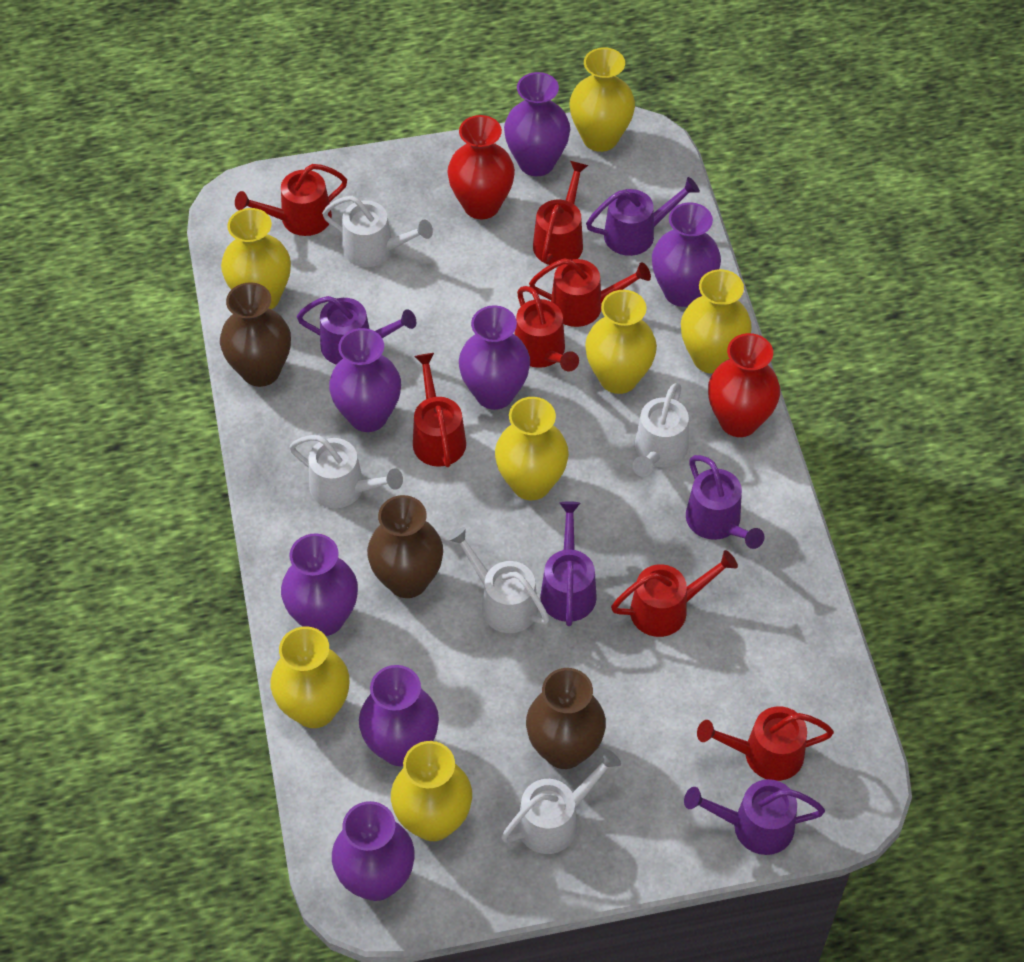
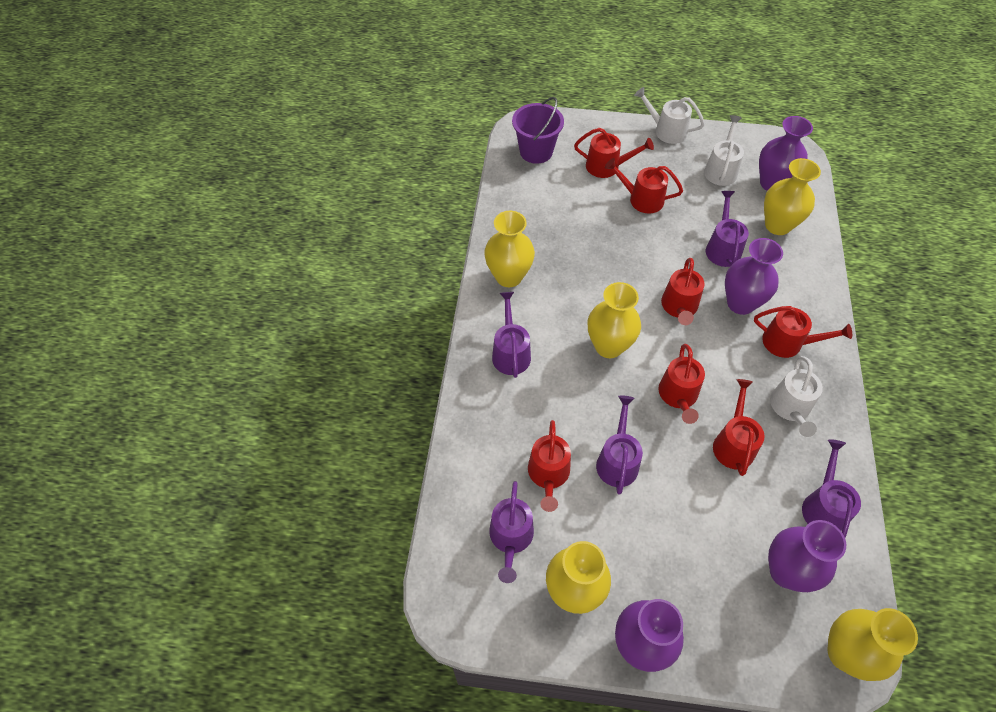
brown vase: 3 -> 0
purple bucket: 0 -> 1
purple vase: 7 -> 4
red vase: 2 -> 0
white watering can: 5 -> 3
yellow vase: 7 -> 5

